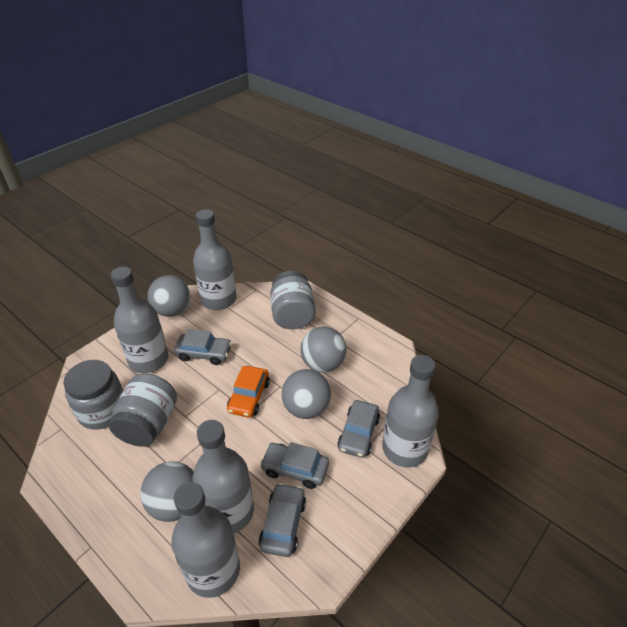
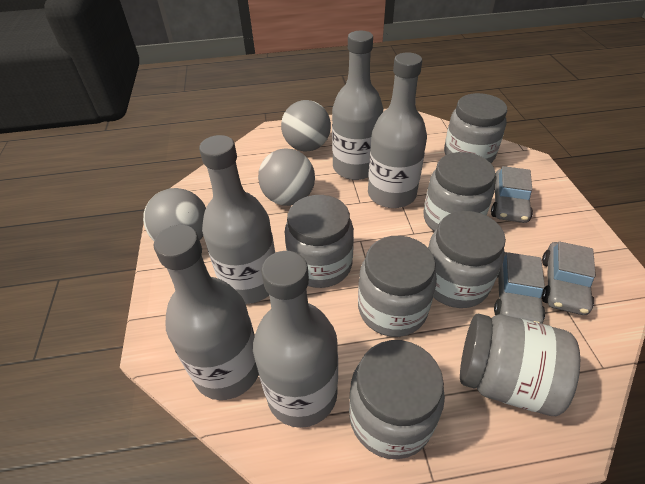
grey ball: 4 -> 3
grey car: 4 -> 3
grey jar: 3 -> 7
orange car: 1 -> 0

